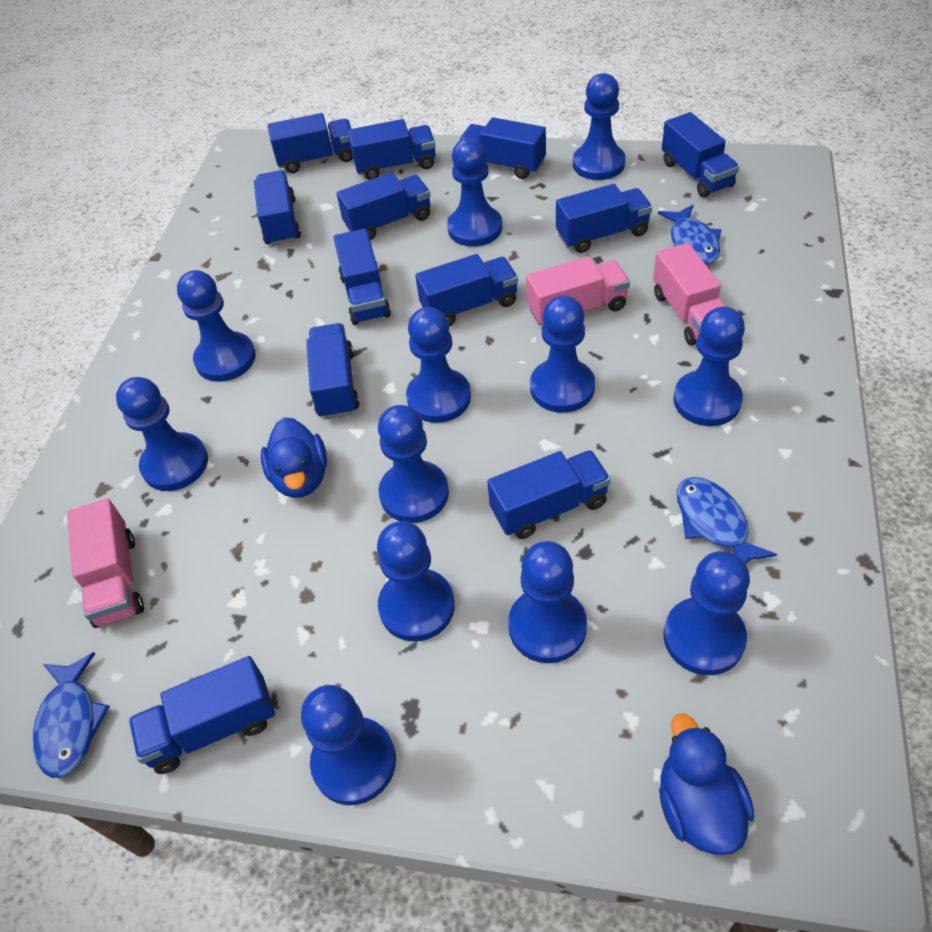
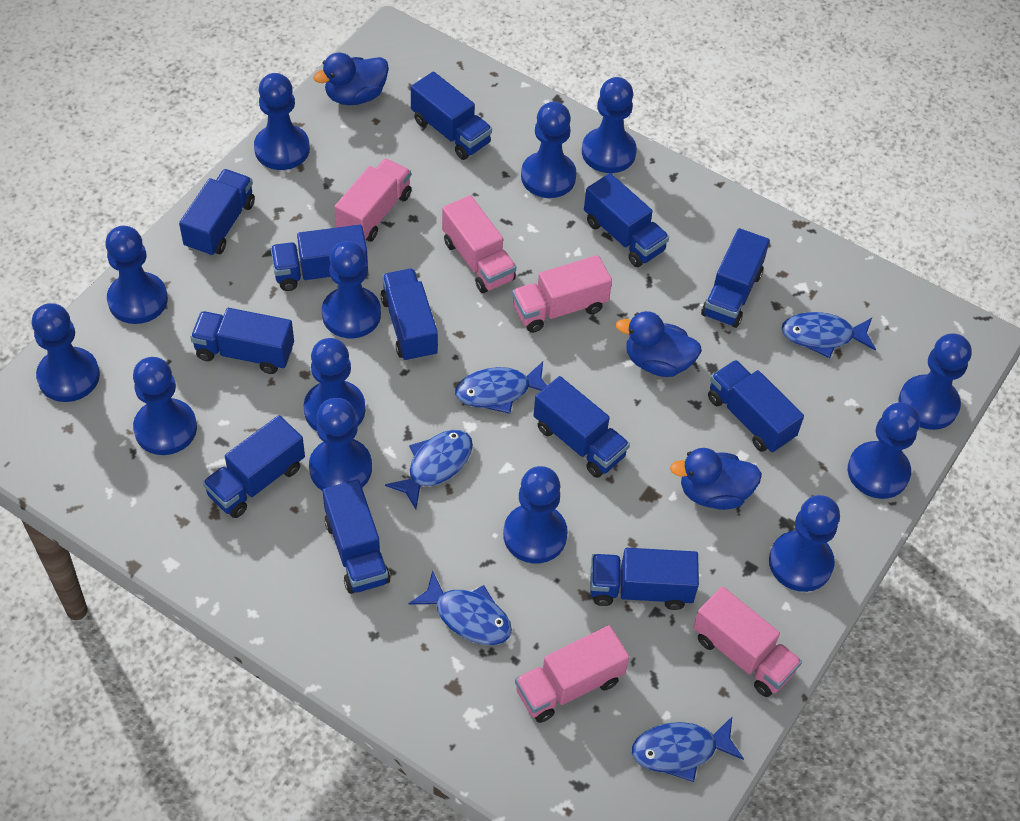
blue duck: 2 -> 3
blue fish: 3 -> 5
blue pawn: 12 -> 13
pink truck: 3 -> 5

